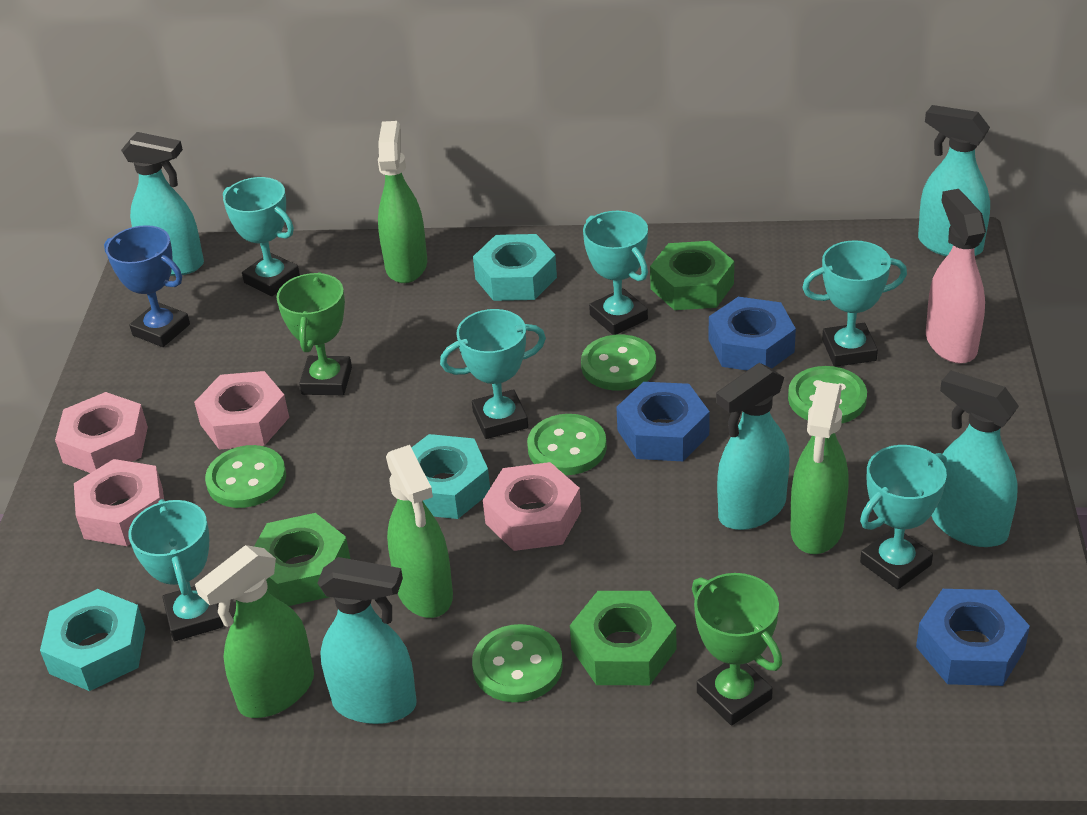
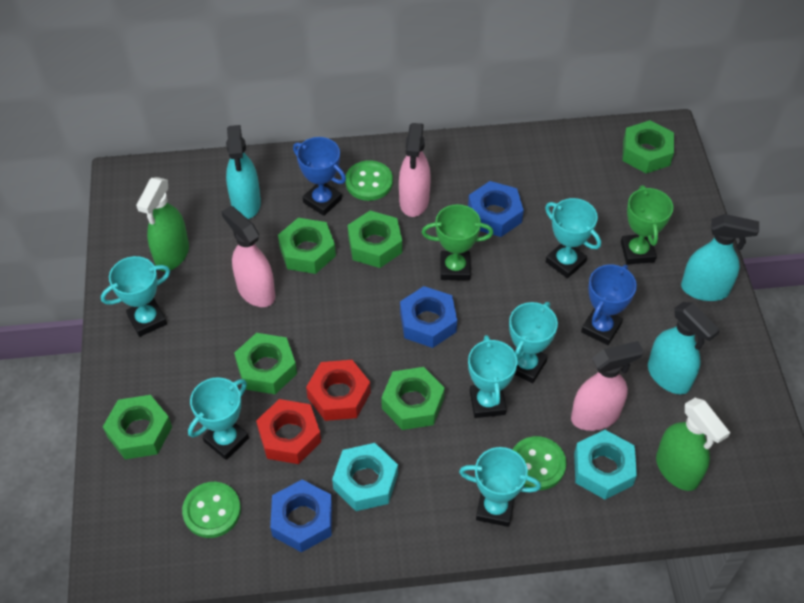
blue trophy: 1 -> 2
green button: 5 -> 3
green nut: 3 -> 6
green spray bottle: 4 -> 2
pink nut: 4 -> 0
pink spray bottle: 1 -> 3
red nut: 0 -> 2
turquoise nut: 3 -> 2
turquoise spray bottle: 5 -> 3

